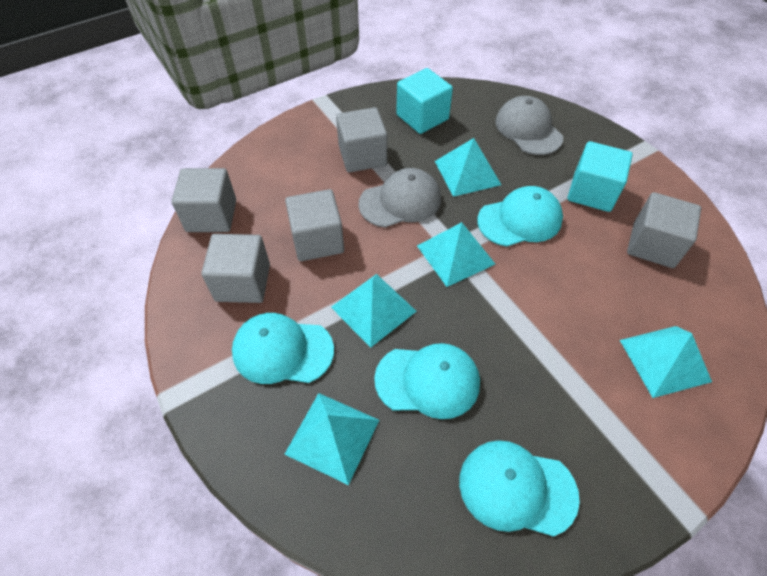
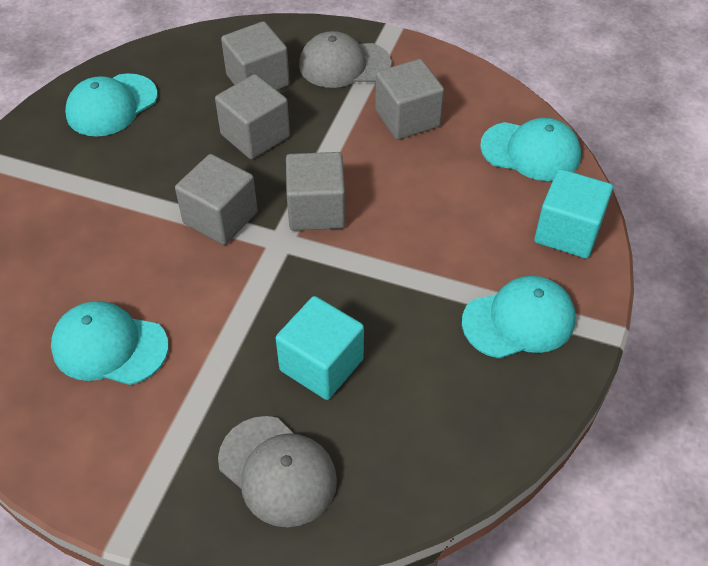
turquoise pyramid: 5 -> 0

